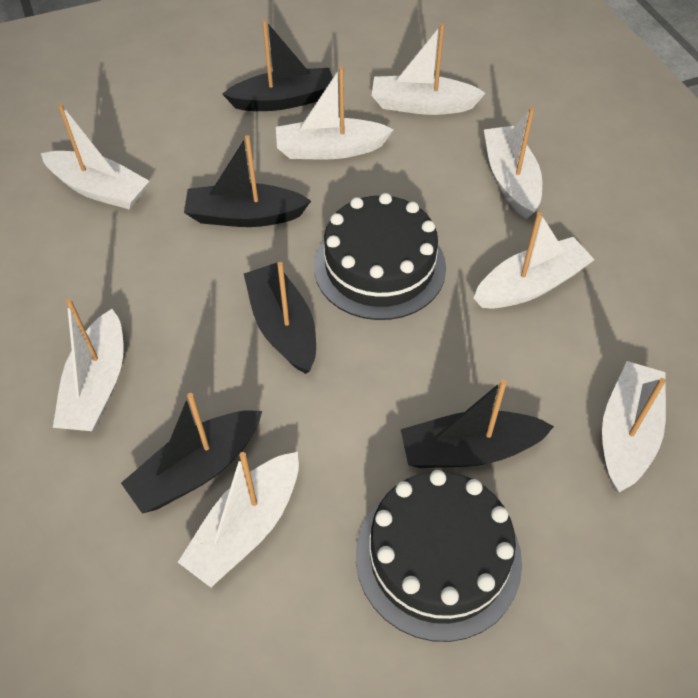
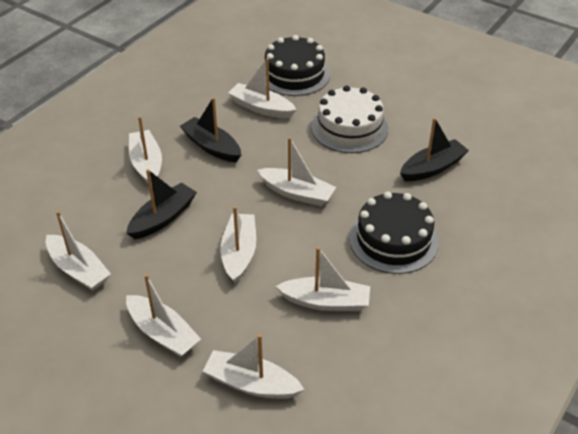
black boat: 5 -> 3
white cake: 0 -> 1

